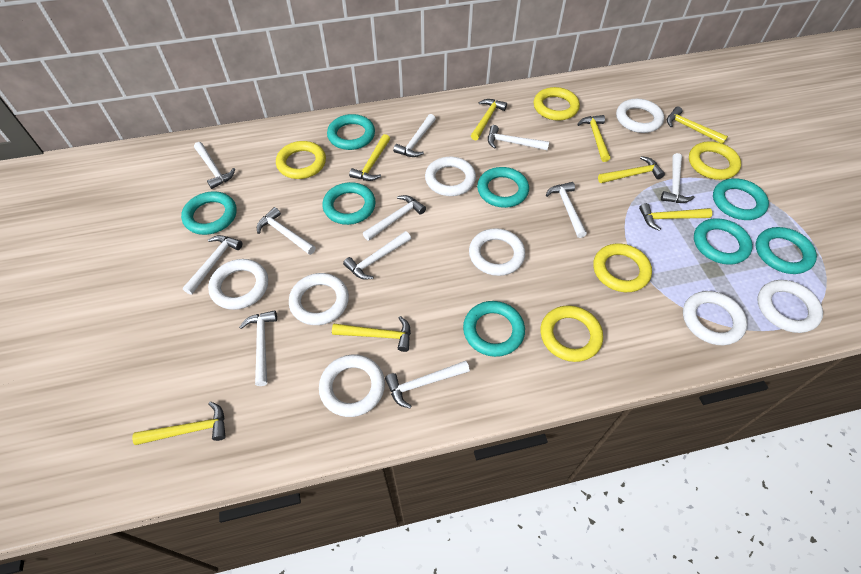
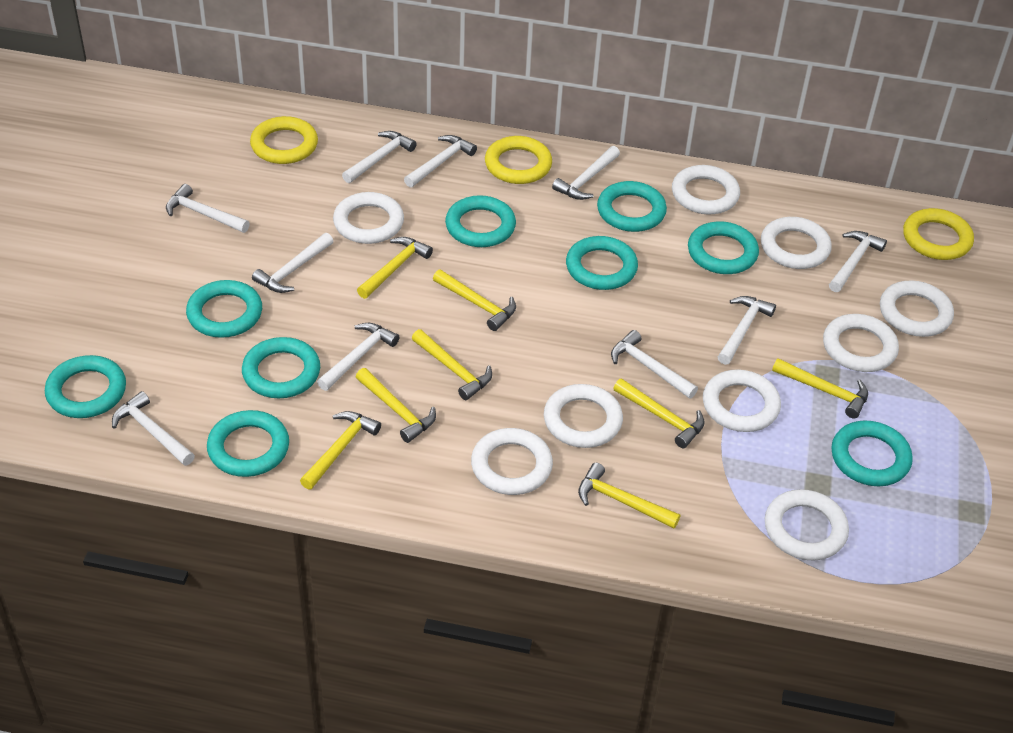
turquoise ring: 8 -> 9
white hammer: 11 -> 10
white ring: 8 -> 9
yellow ring: 5 -> 3

